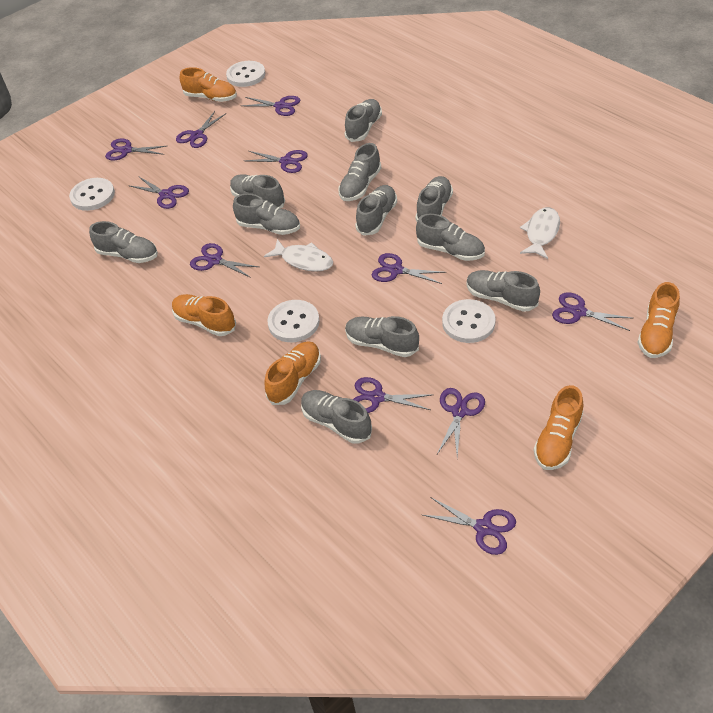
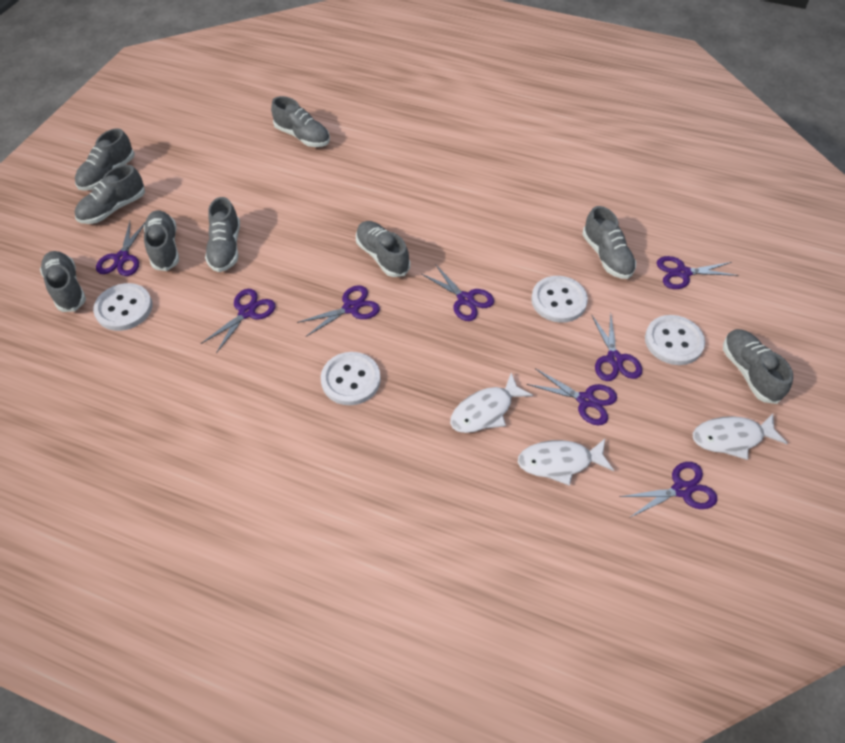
grey shoe: 11 -> 9
orange shoe: 5 -> 0
purple scissors: 11 -> 8
white fish: 2 -> 3

